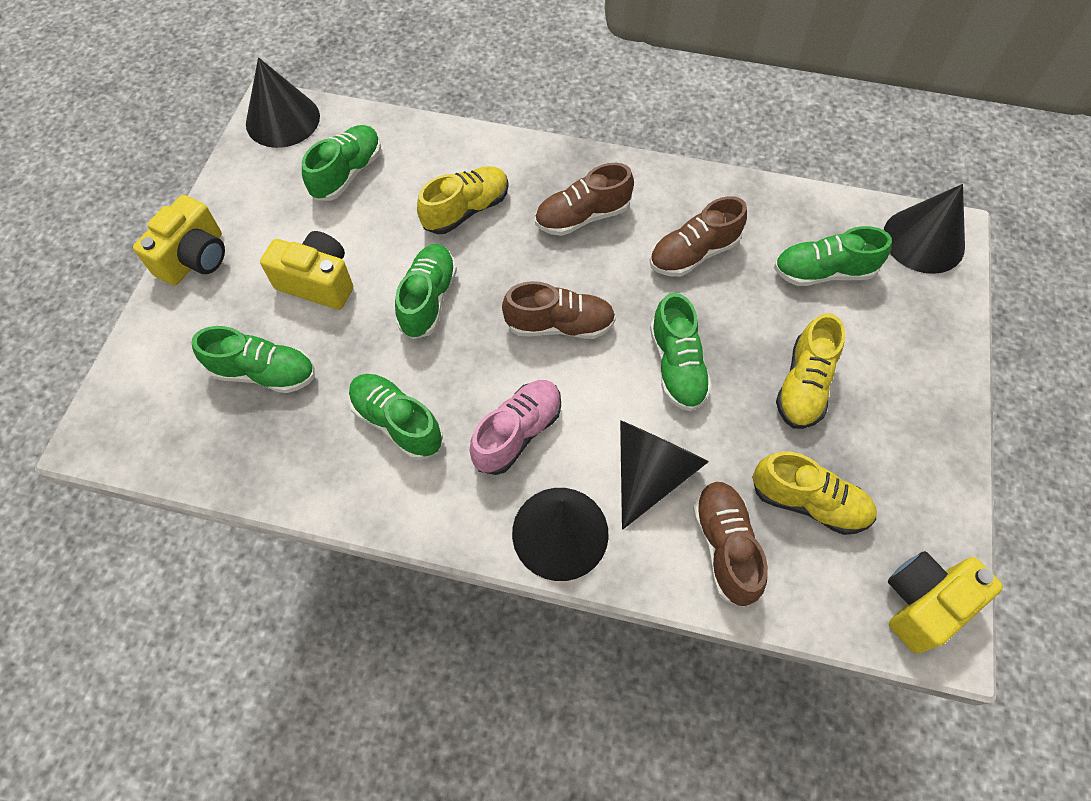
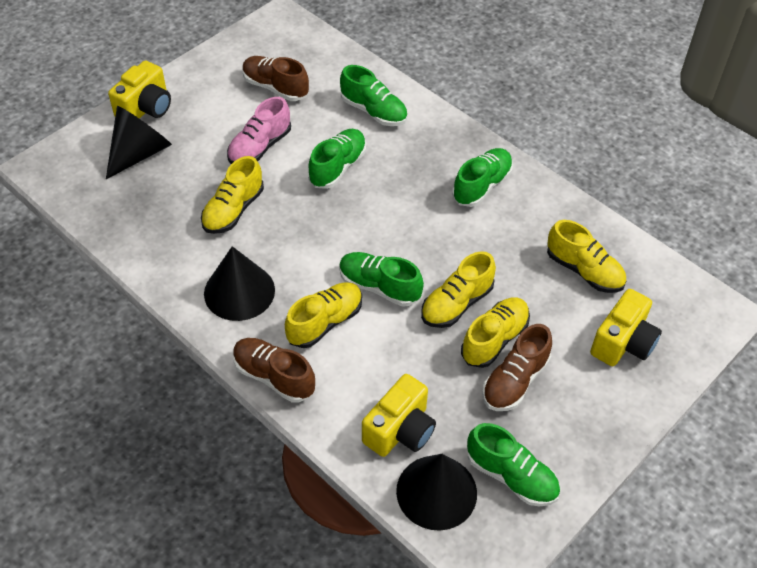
black cone: 4 -> 3
brown shoe: 4 -> 3
green shoe: 6 -> 5
yellow shoe: 3 -> 5

